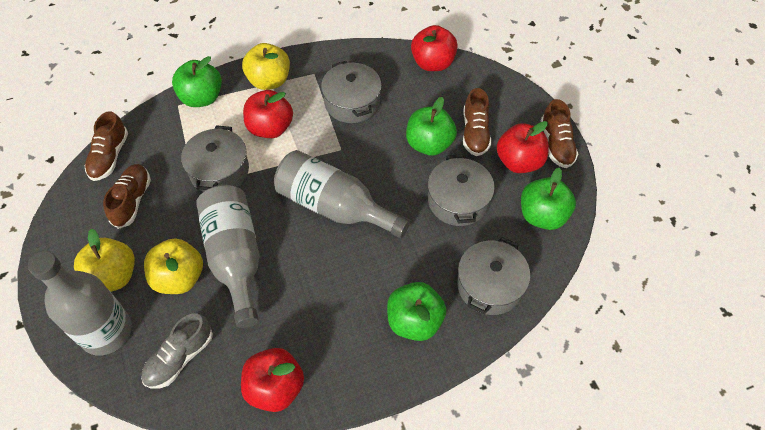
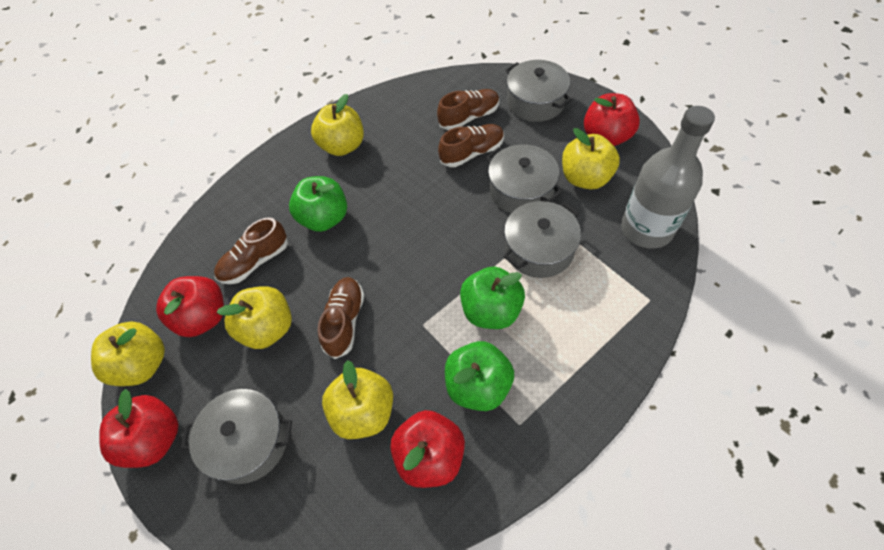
green apple: 4 -> 3
grey bottle: 3 -> 1
grey shoe: 1 -> 0
yellow apple: 3 -> 5

